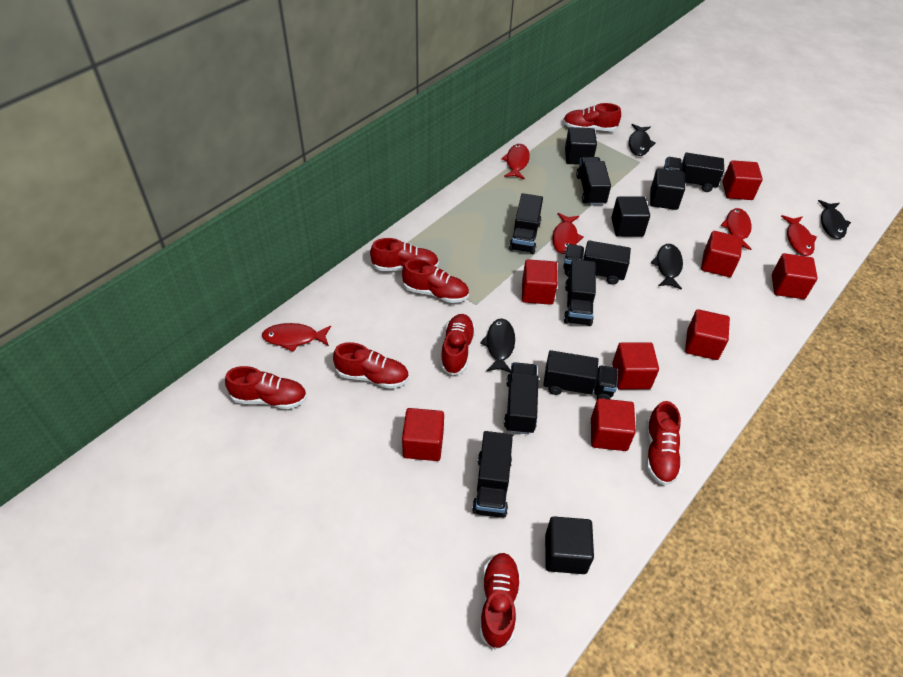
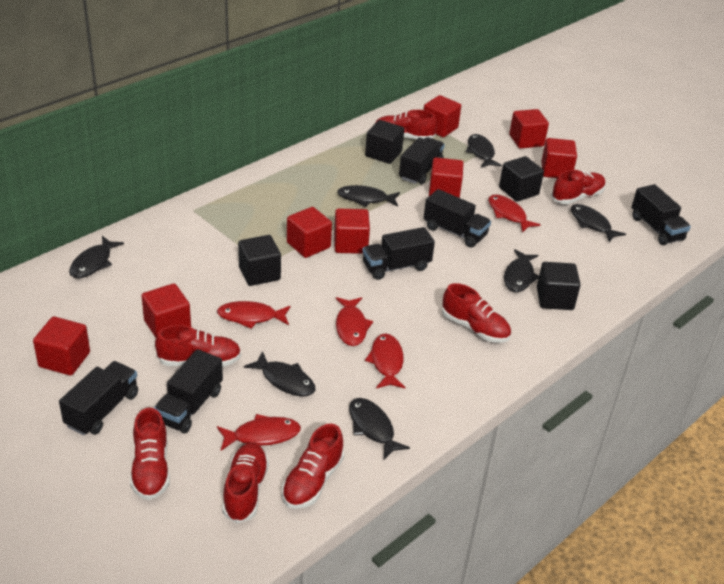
black fish: 4 -> 7
black truck: 8 -> 6
red shoe: 8 -> 7

